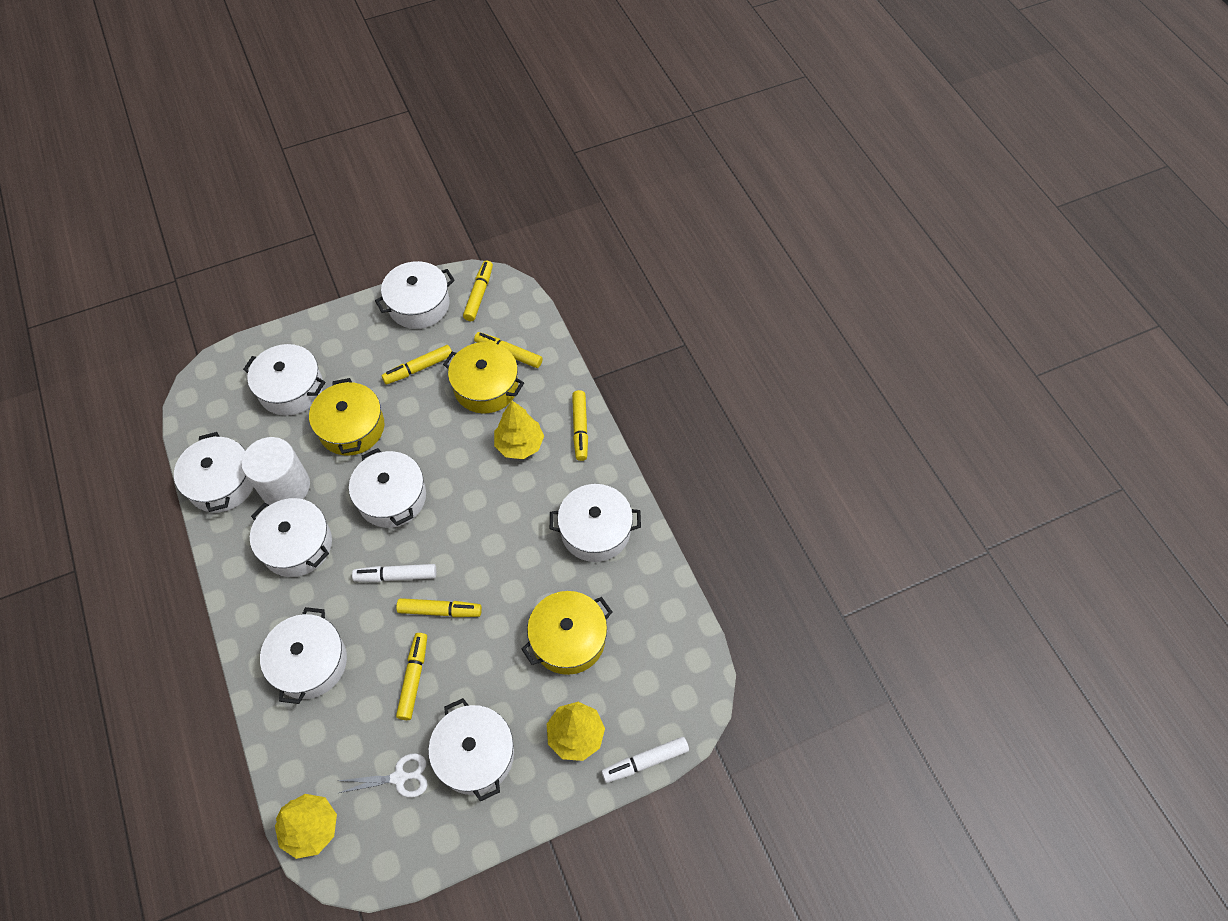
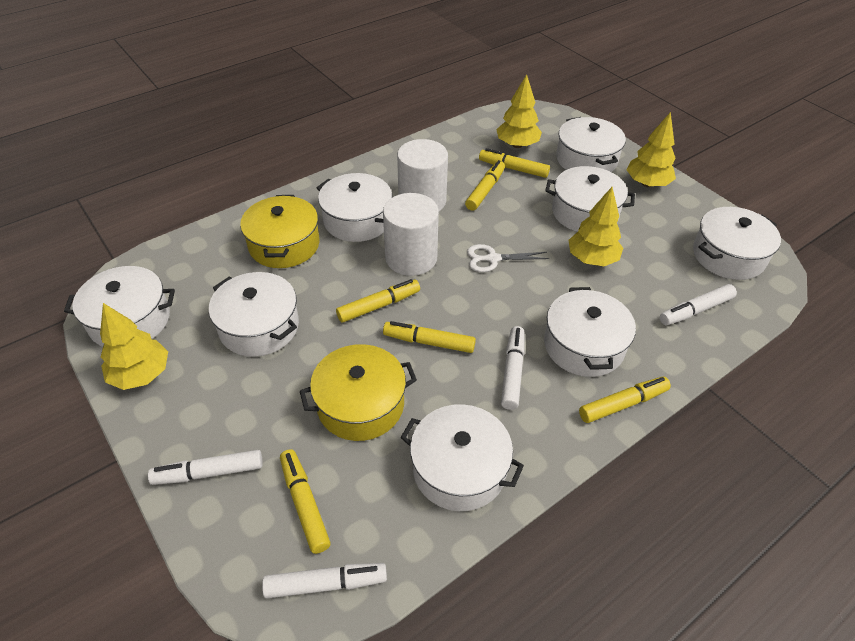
white cylinder: 1 -> 2
white marker: 2 -> 4
yellow pot: 3 -> 2
yellow tree: 3 -> 4

